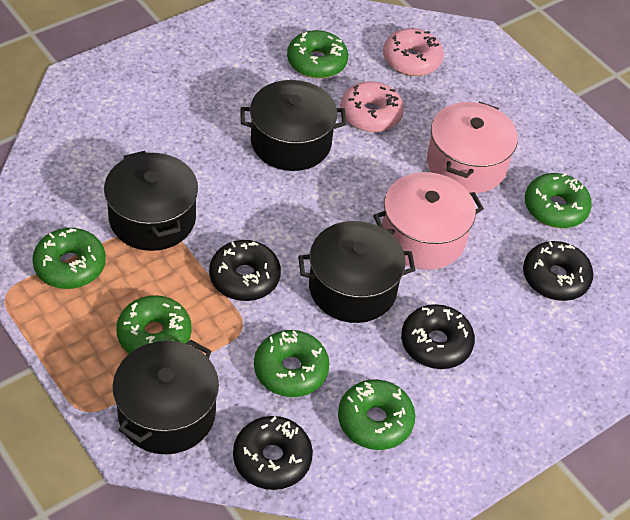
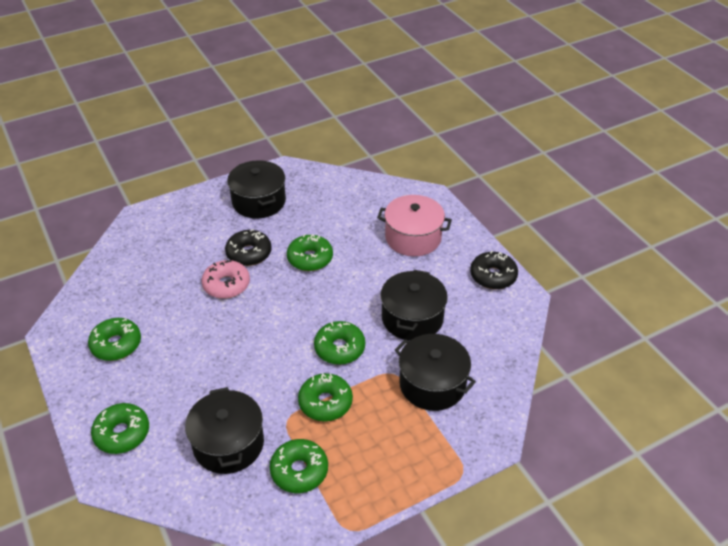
black donut: 4 -> 2
pink donut: 2 -> 1
pink pot: 2 -> 1

